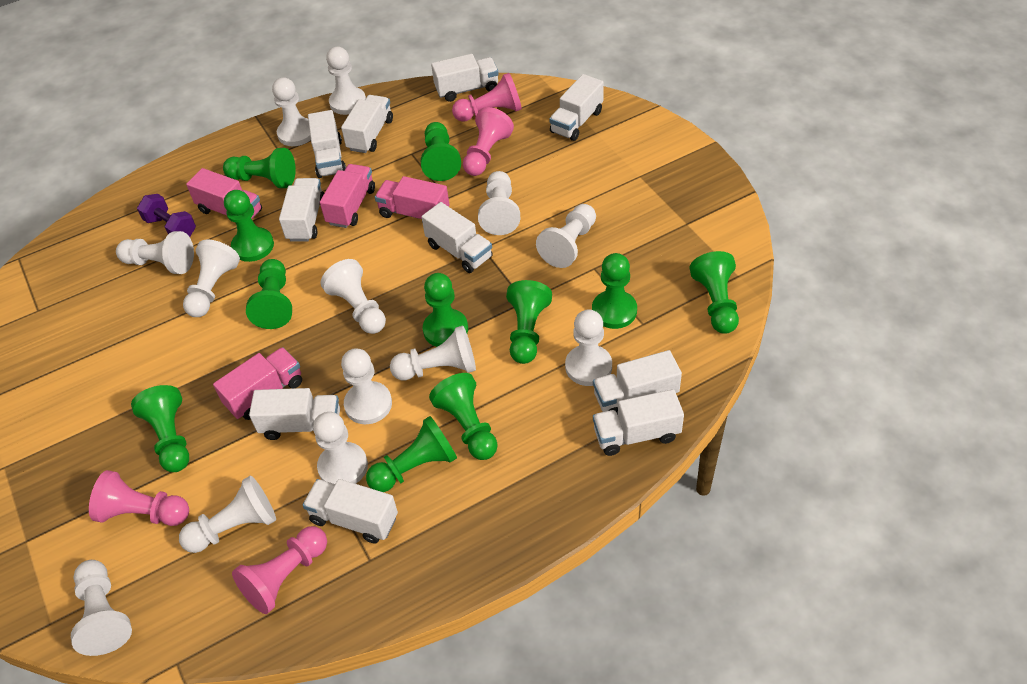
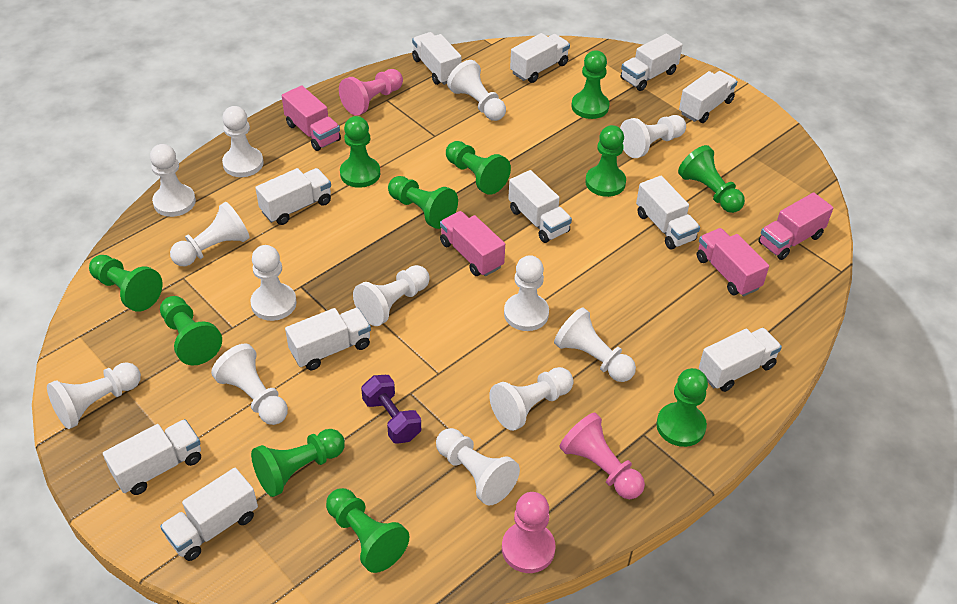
pink pawn: 4 -> 3
white truck: 10 -> 11

